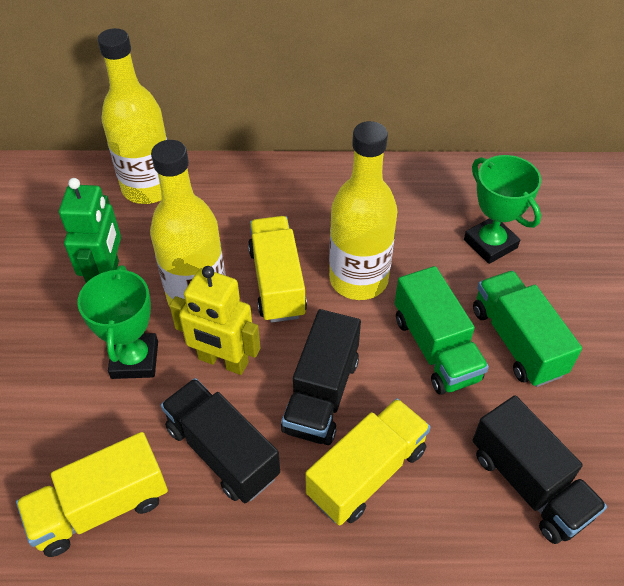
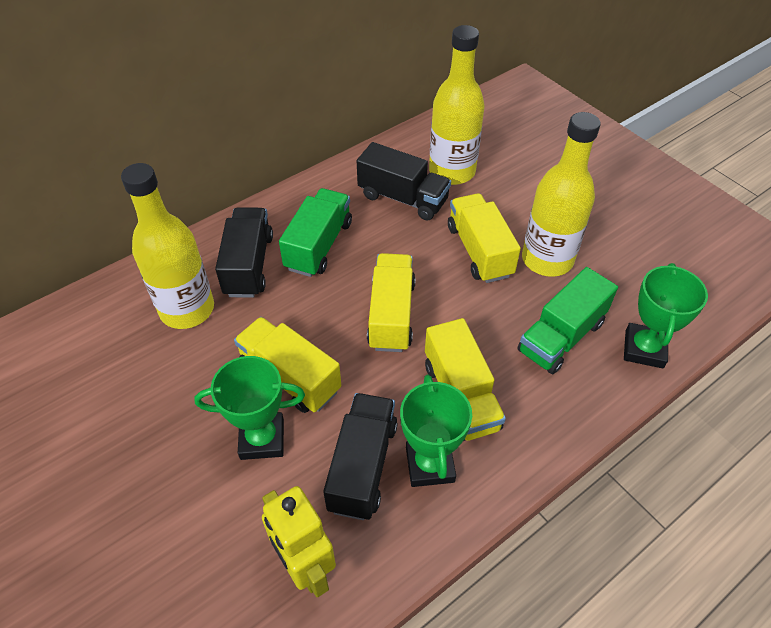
green robot: 1 -> 0
green trophy: 2 -> 3
yellow truck: 3 -> 4

